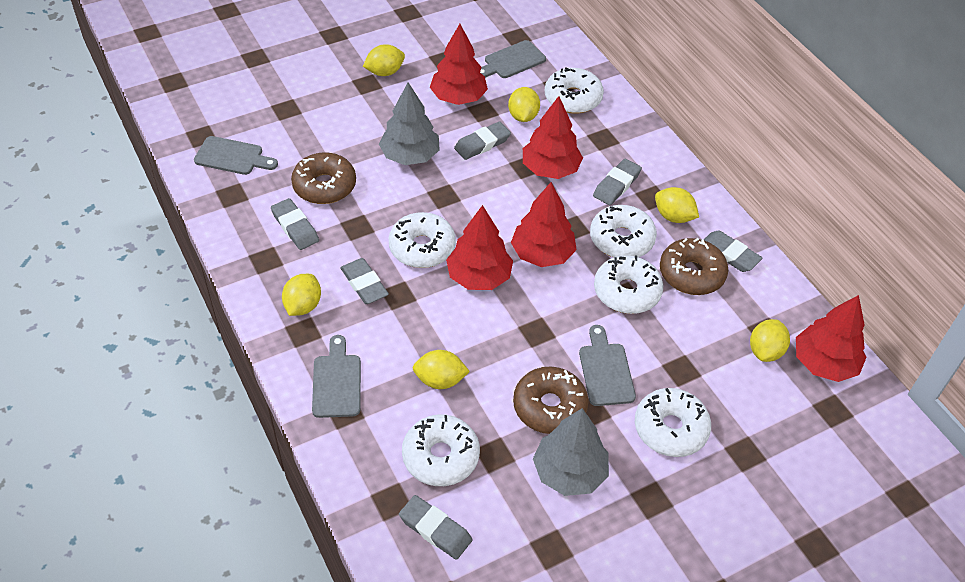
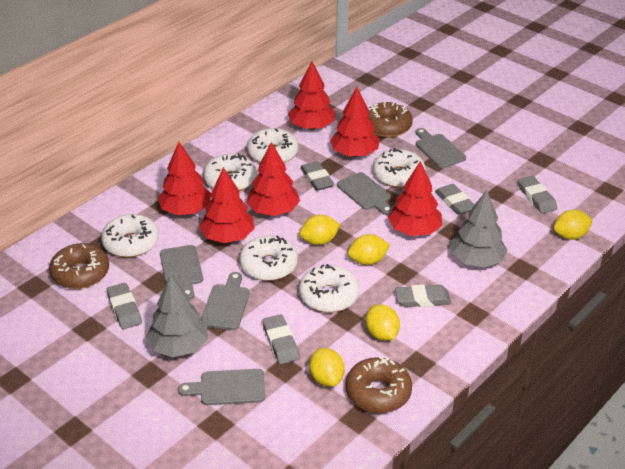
grey cutting board: 4 -> 5
red tree: 5 -> 6
yellow lemon: 6 -> 5

